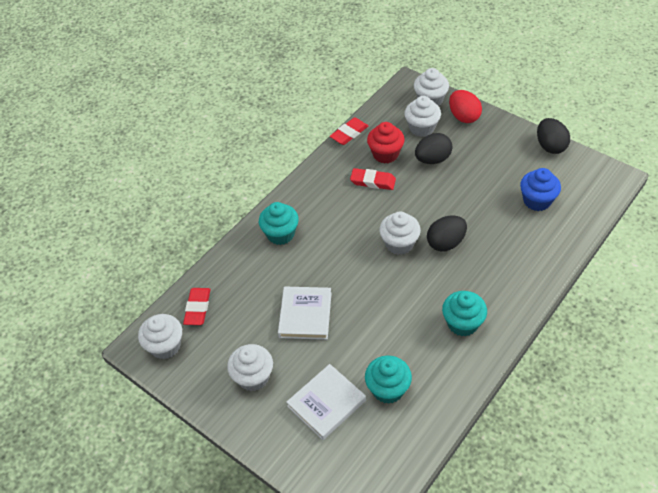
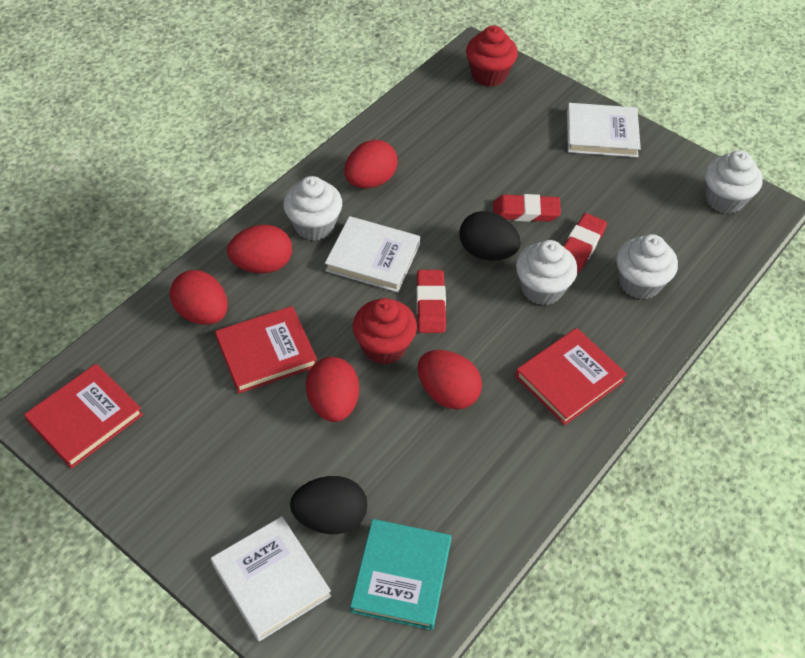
black egg: 3 -> 2
blue cupcake: 1 -> 0
red book: 0 -> 3
red cupcake: 1 -> 2
red egg: 1 -> 5
turquoise book: 0 -> 1
turquoise cupcake: 3 -> 0
white book: 2 -> 3
white cupcake: 5 -> 4

